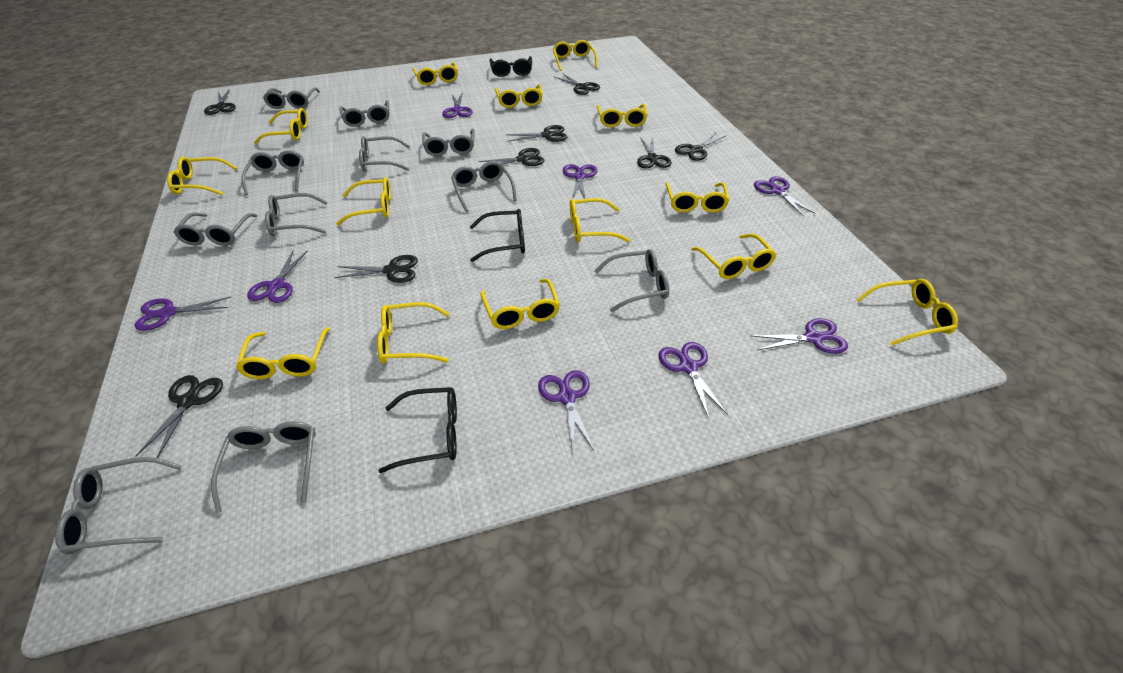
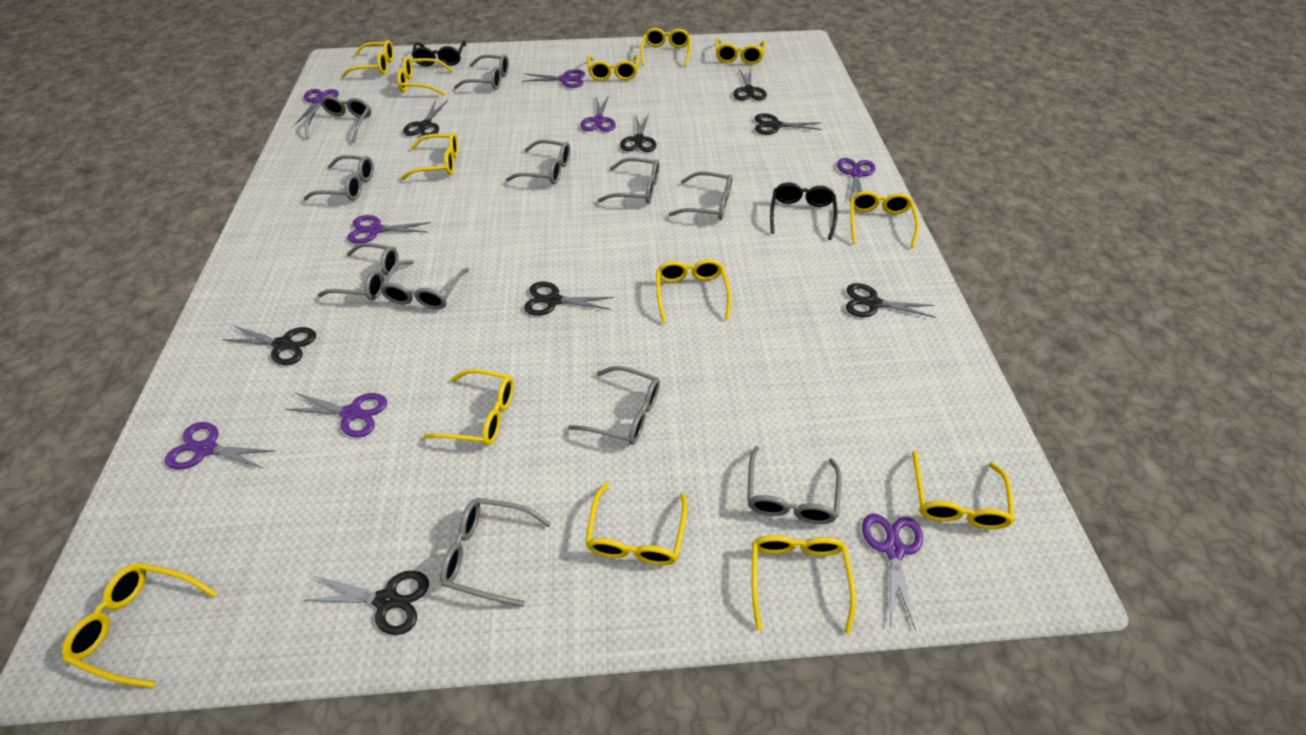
black glasses: 3 -> 2
yellow glasses: 14 -> 13

